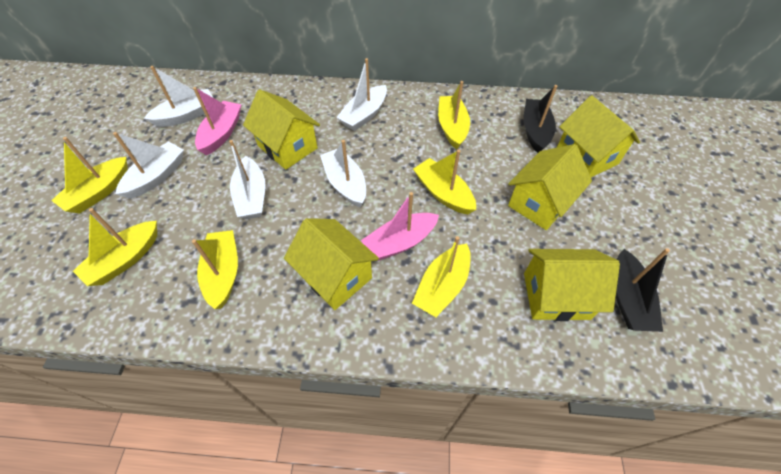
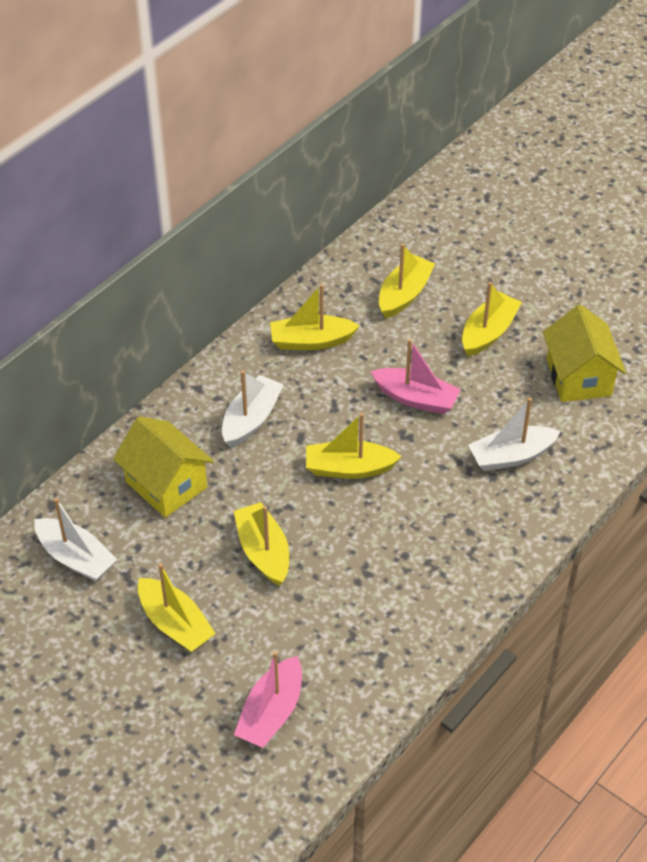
black boat: 2 -> 0
white boat: 5 -> 3
yellow house: 5 -> 2

